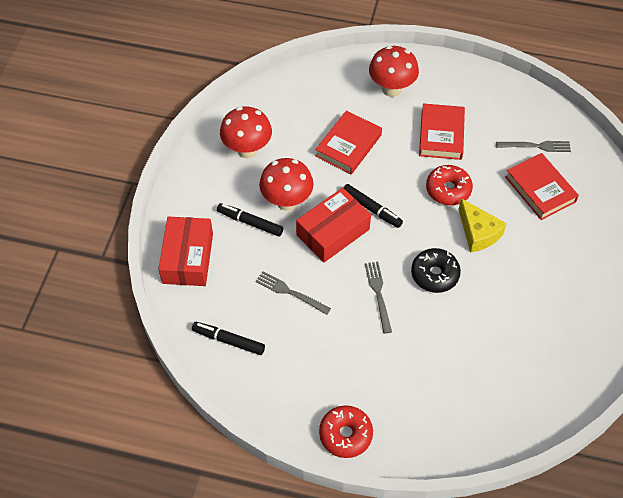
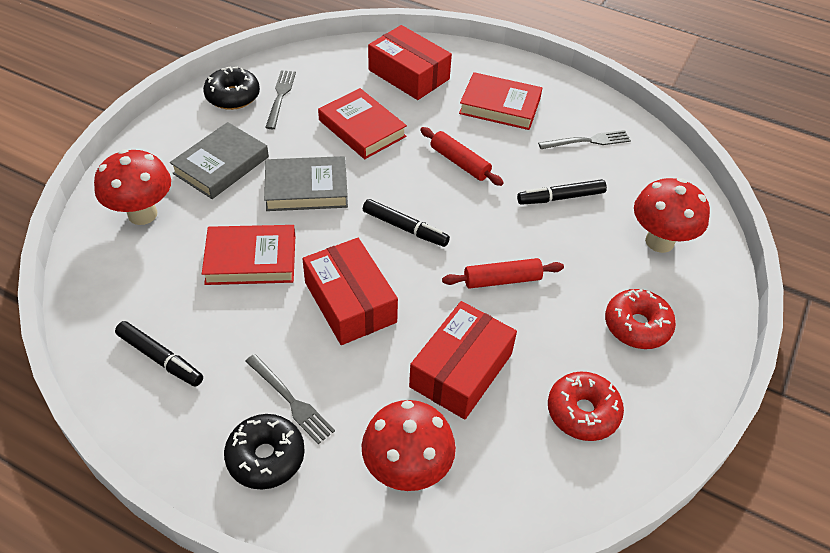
black donut: 1 -> 2
grey book: 0 -> 2
red box: 2 -> 3
red rolling pin: 0 -> 2
yellow cheese: 1 -> 0

